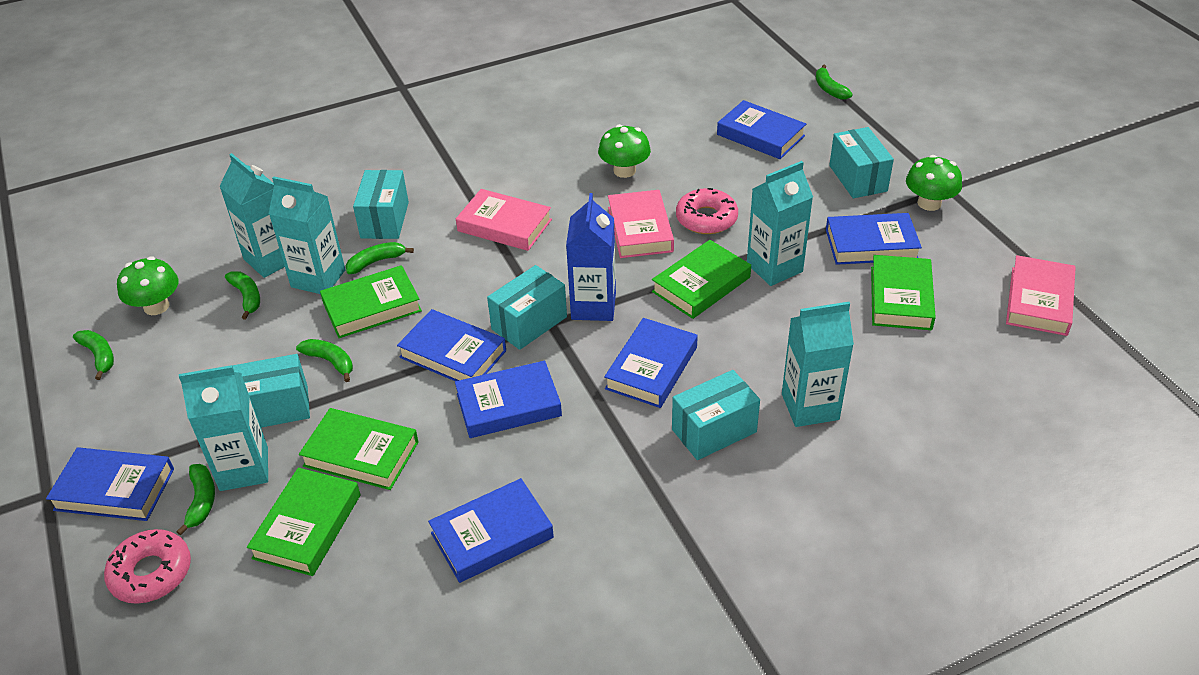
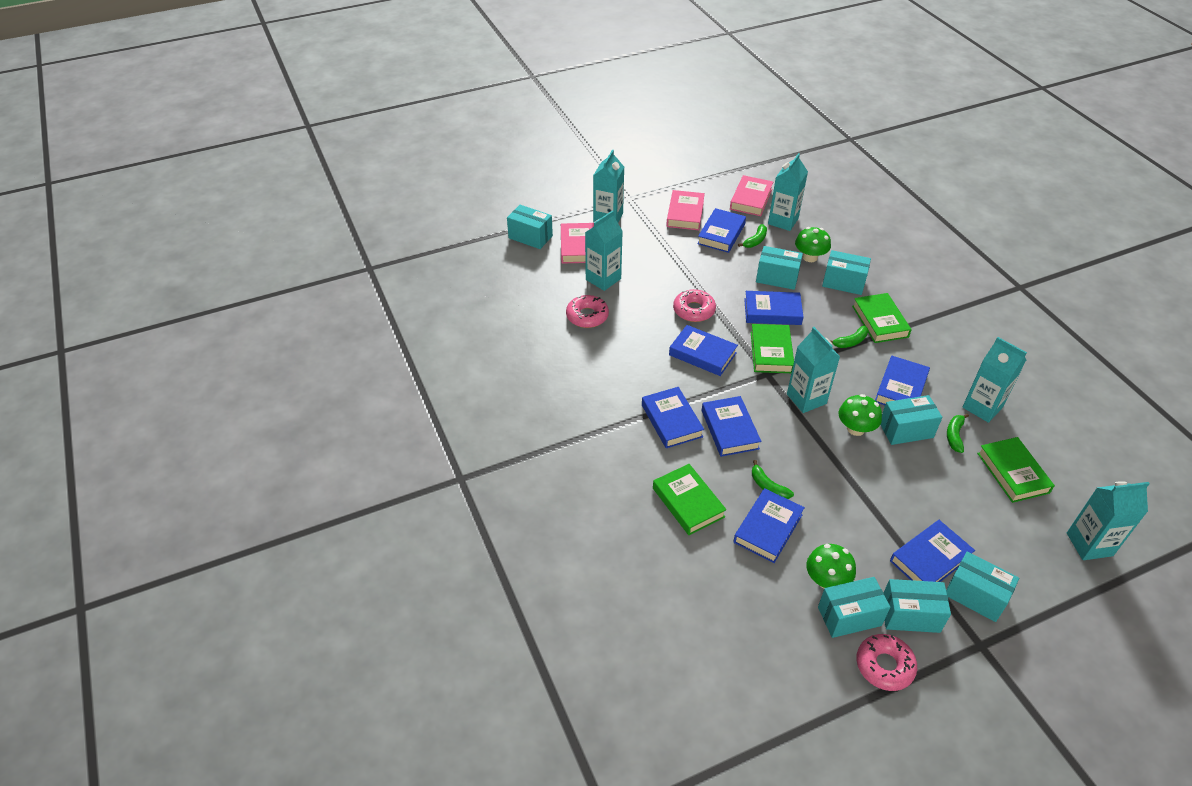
blue book: 7 -> 8
blue carton: 1 -> 0
green banana: 6 -> 4
green book: 5 -> 4
pink donut: 2 -> 3
turquoise box: 5 -> 7
turquoise carton: 5 -> 6

